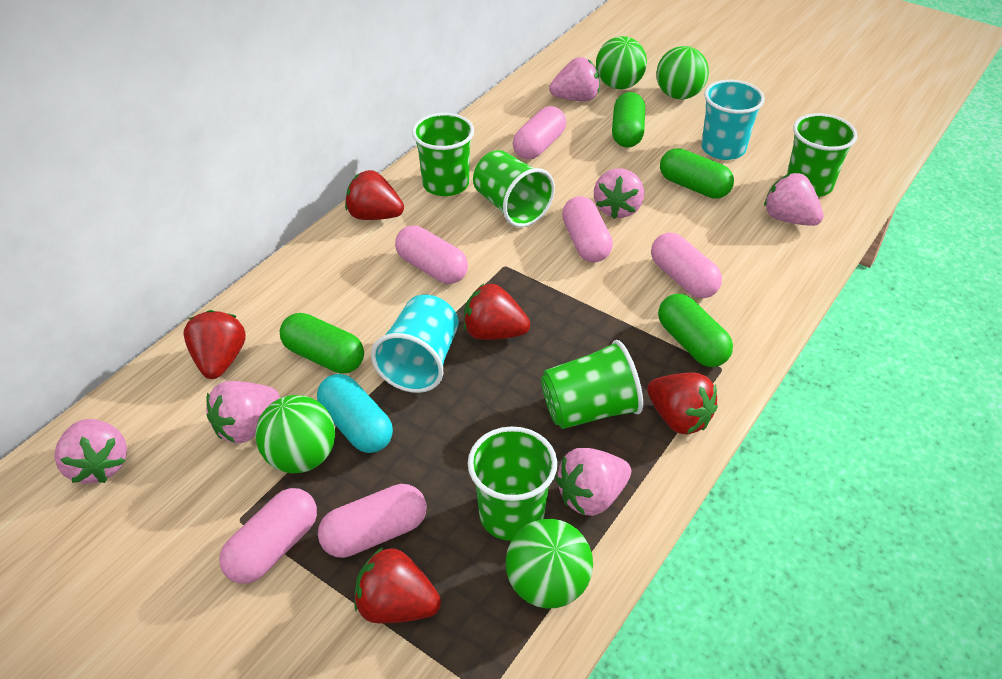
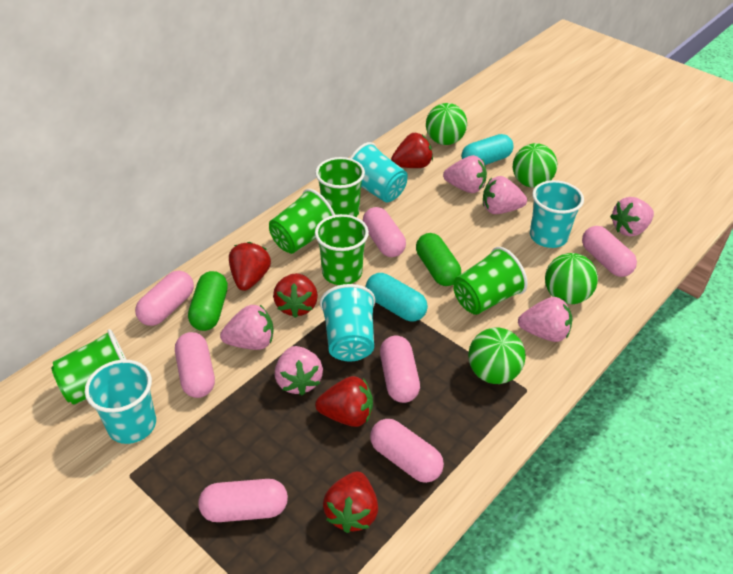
green capsule: 4 -> 2
pink capsule: 6 -> 7
turquoise capsule: 1 -> 2
turquoise cup: 2 -> 4

